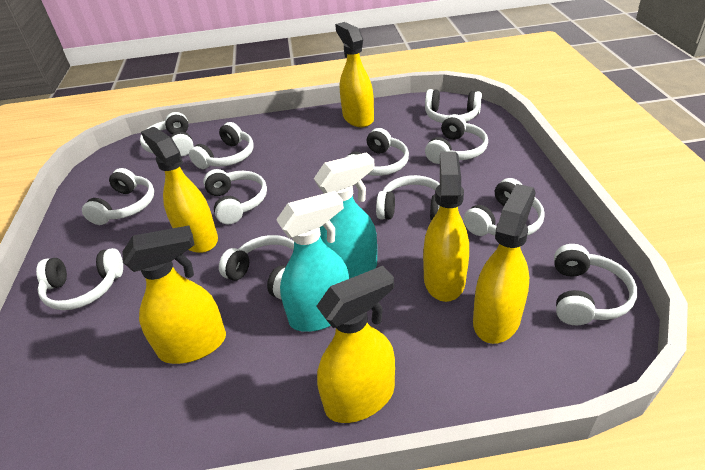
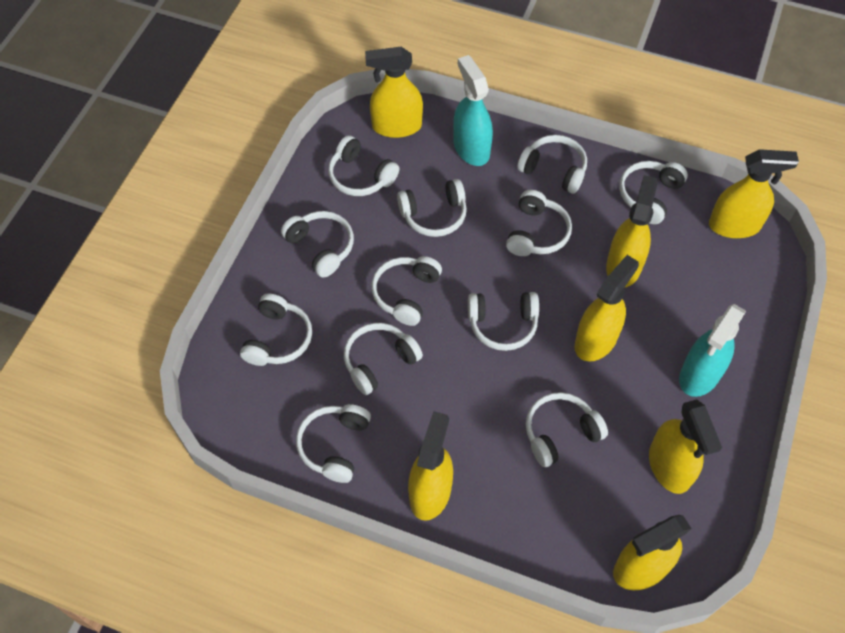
yellow spray bottle: 6 -> 7

